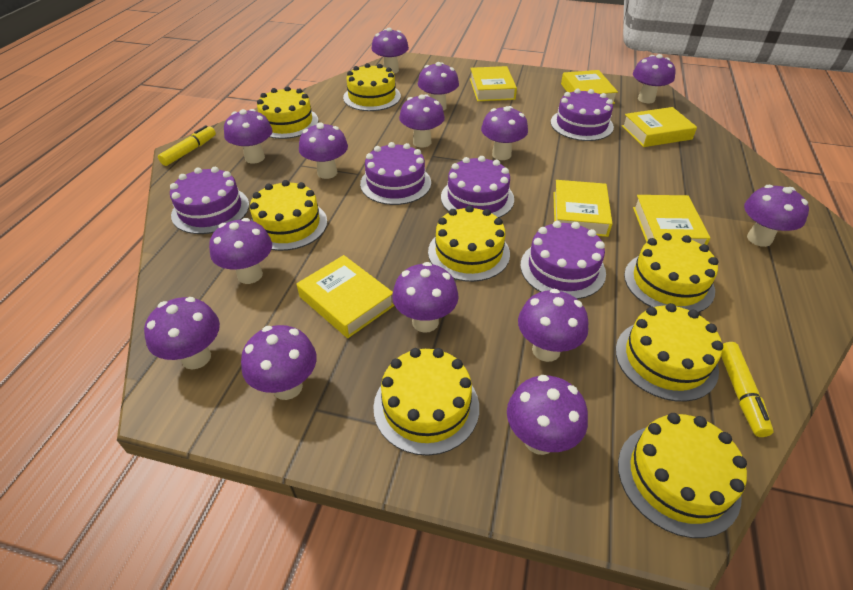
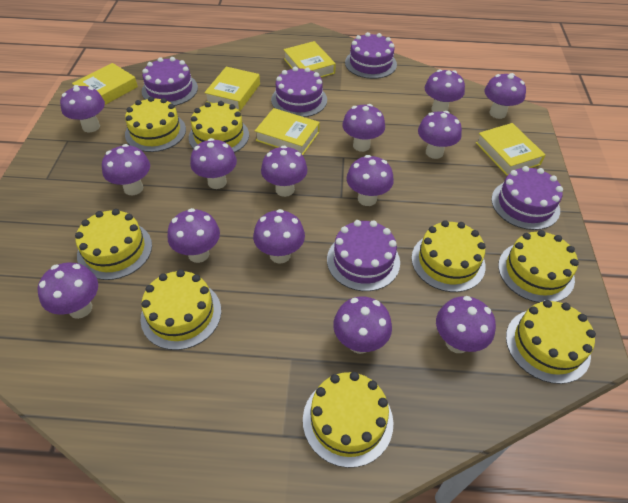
yellow book: 6 -> 5
yellow marker: 2 -> 0

